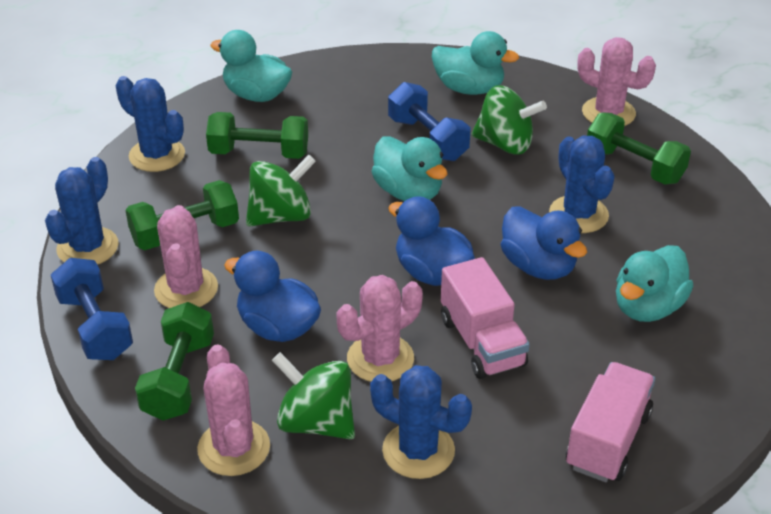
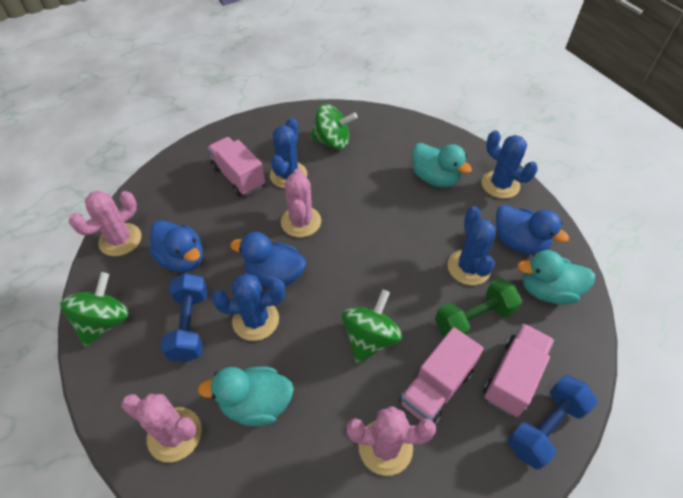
green dumbbell: 4 -> 1
pink truck: 2 -> 3
turquoise duck: 4 -> 3

